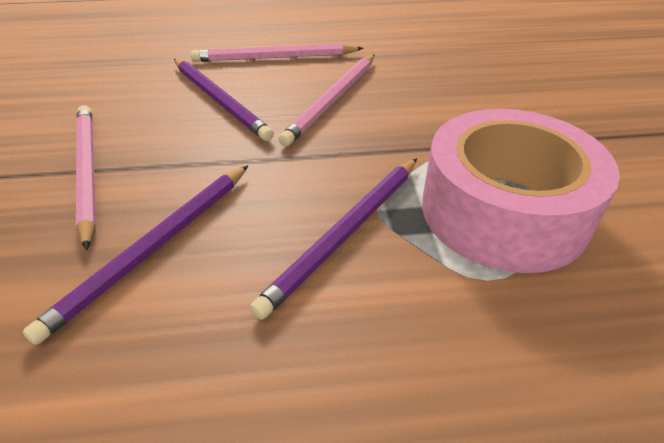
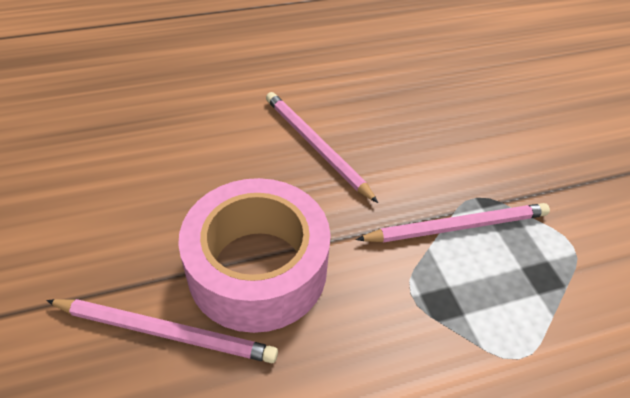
purple pencil: 3 -> 0

